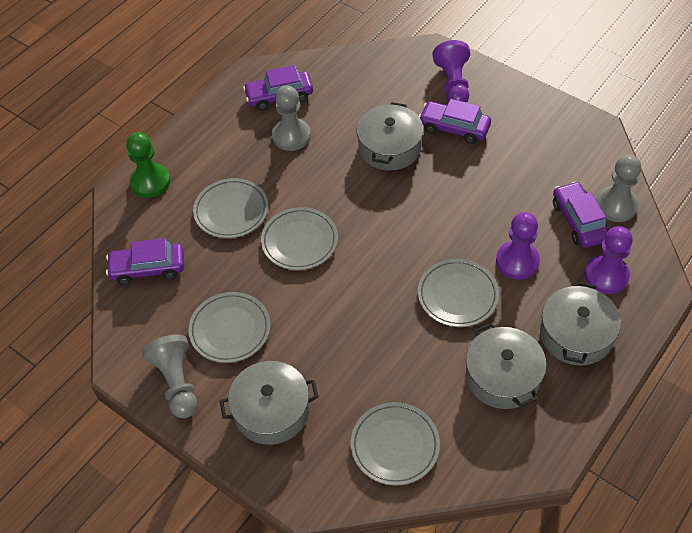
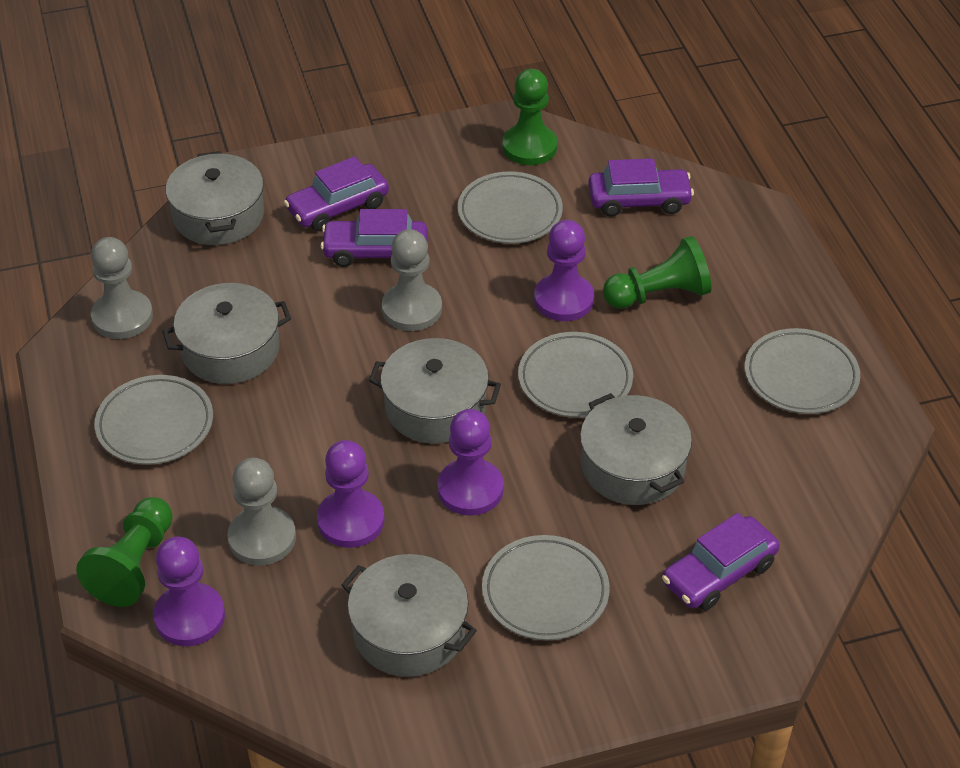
green pawn: 1 -> 3
grey pot: 4 -> 5
purple pawn: 3 -> 4

